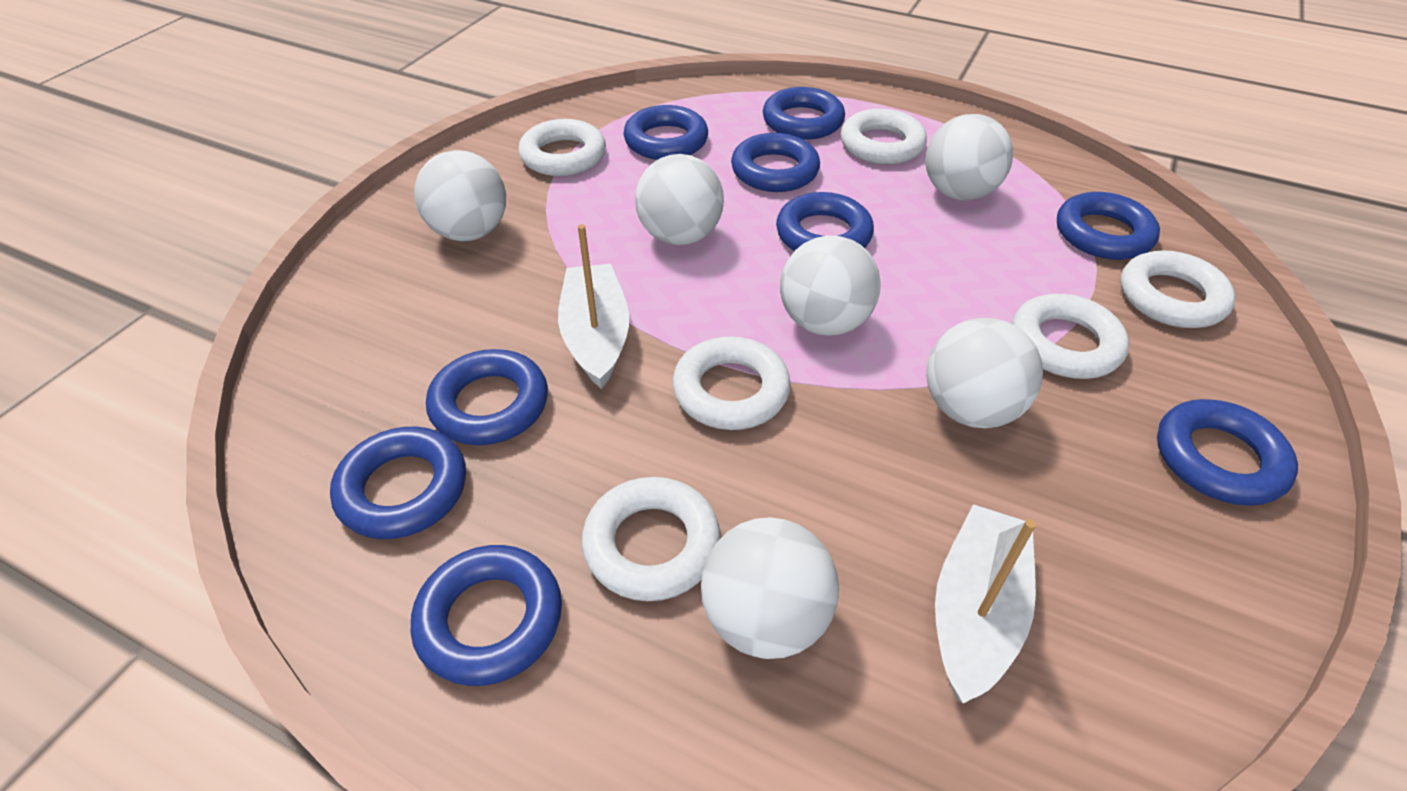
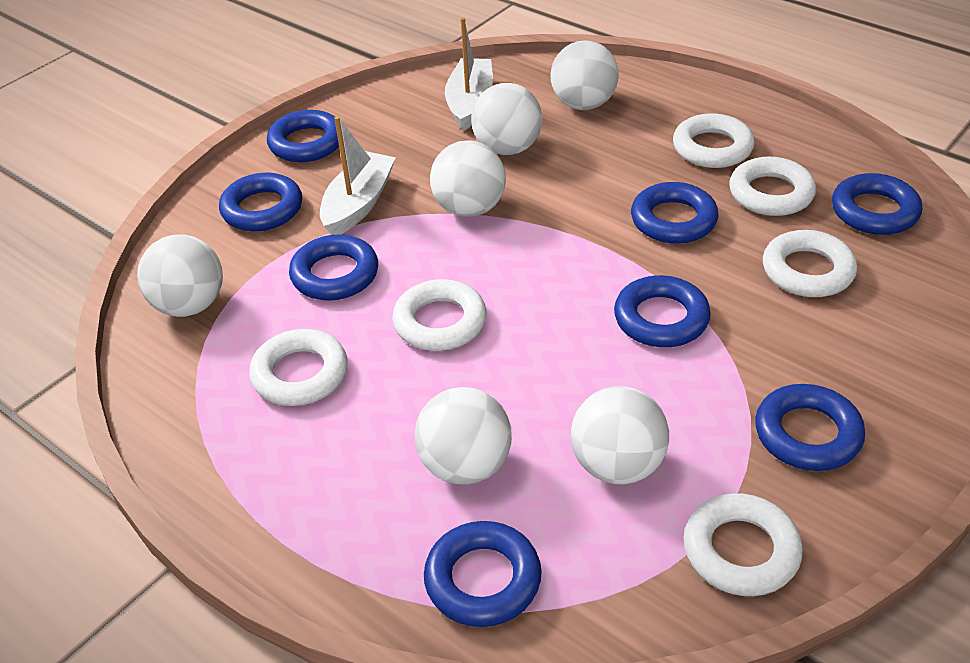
blue ring: 9 -> 8

